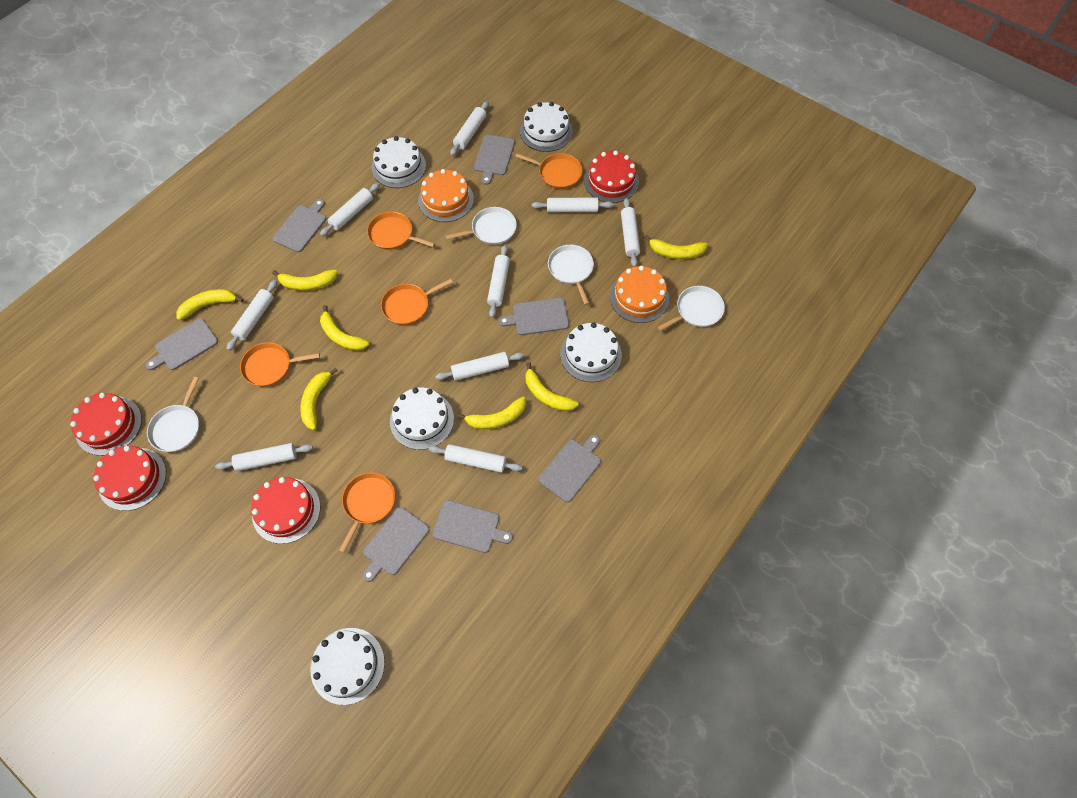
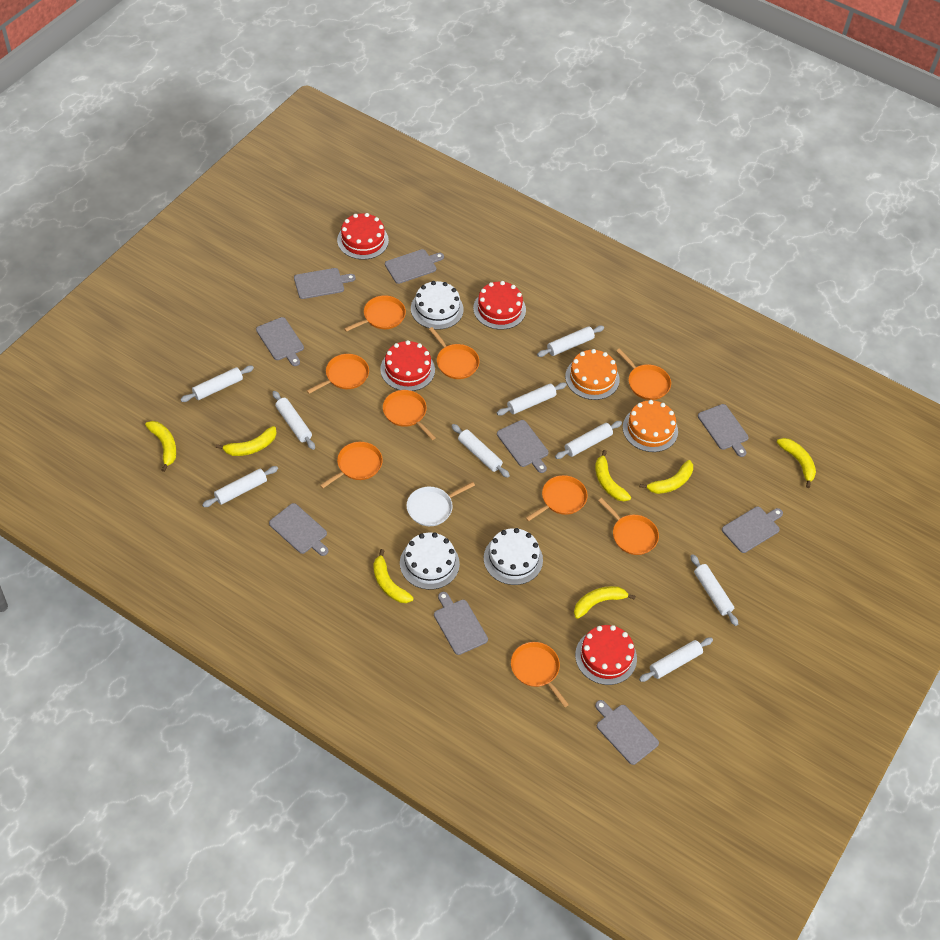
grey cutting board: 7 -> 9
orange pan: 5 -> 9
white cake: 5 -> 3
white pan: 4 -> 1

